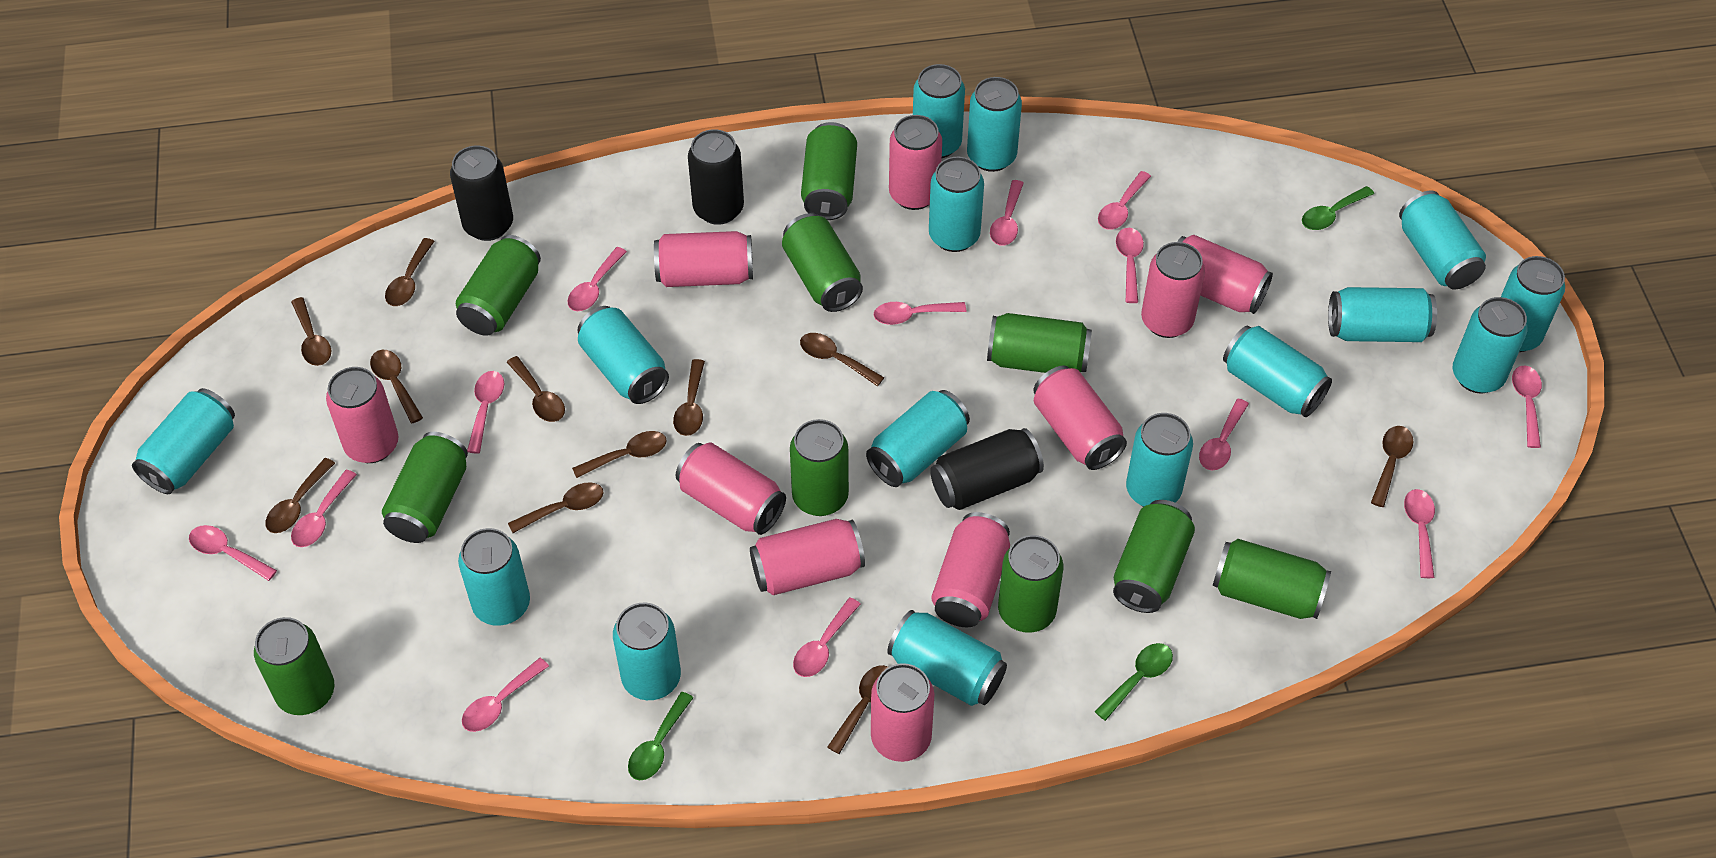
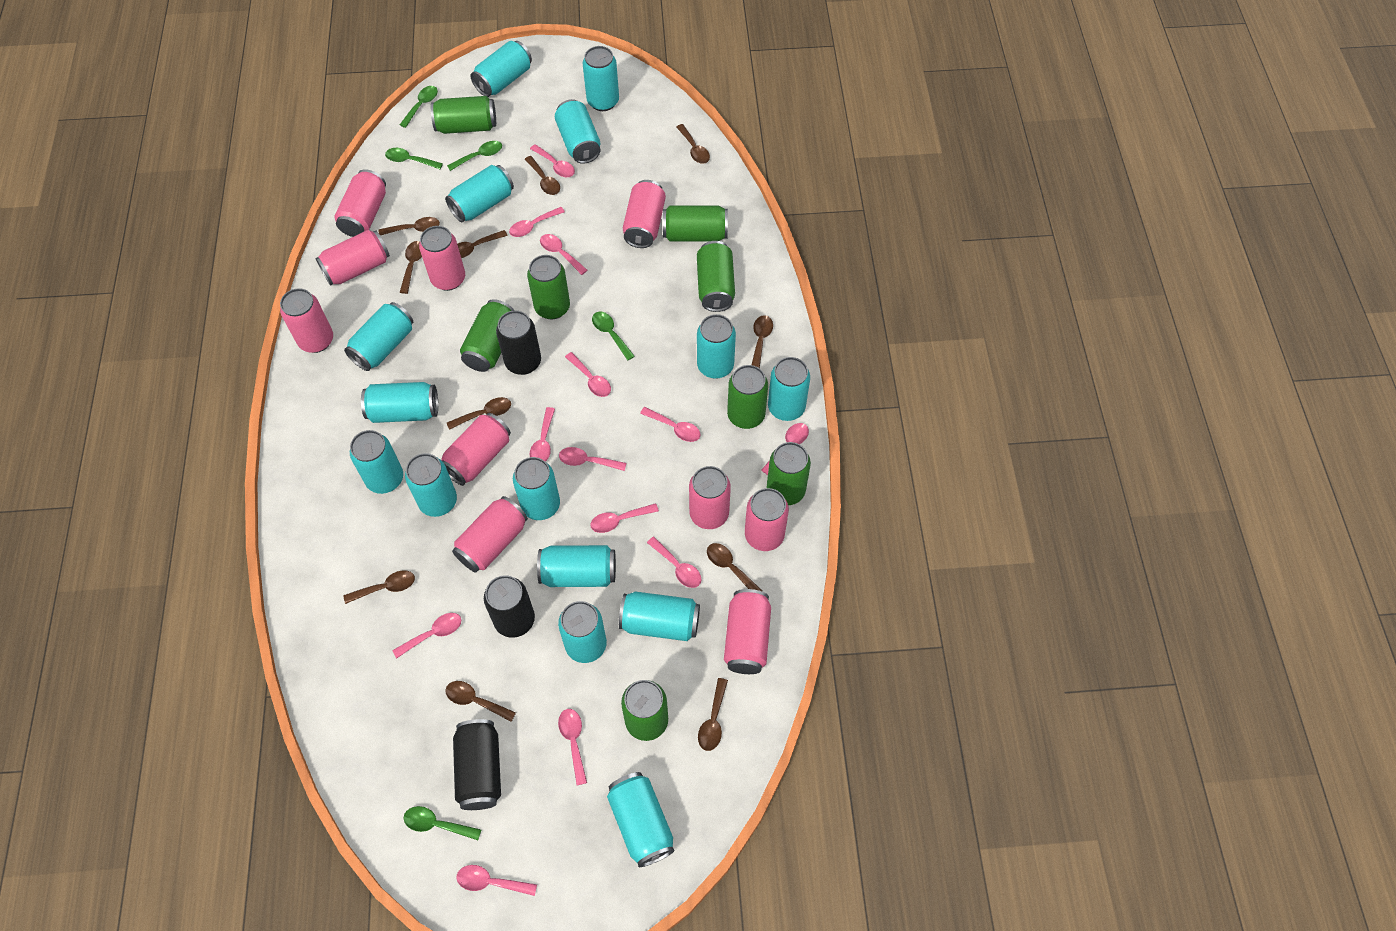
green can: 10 -> 8
green spoon: 3 -> 5

